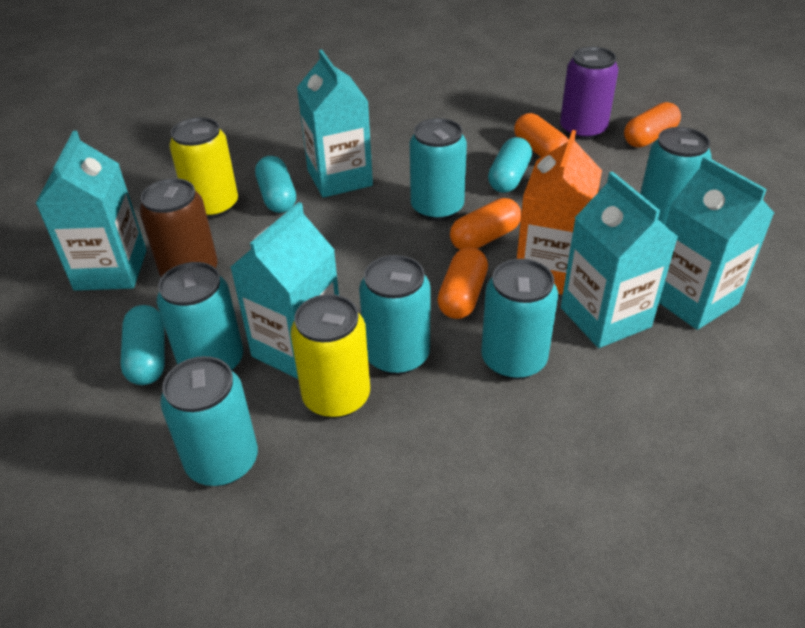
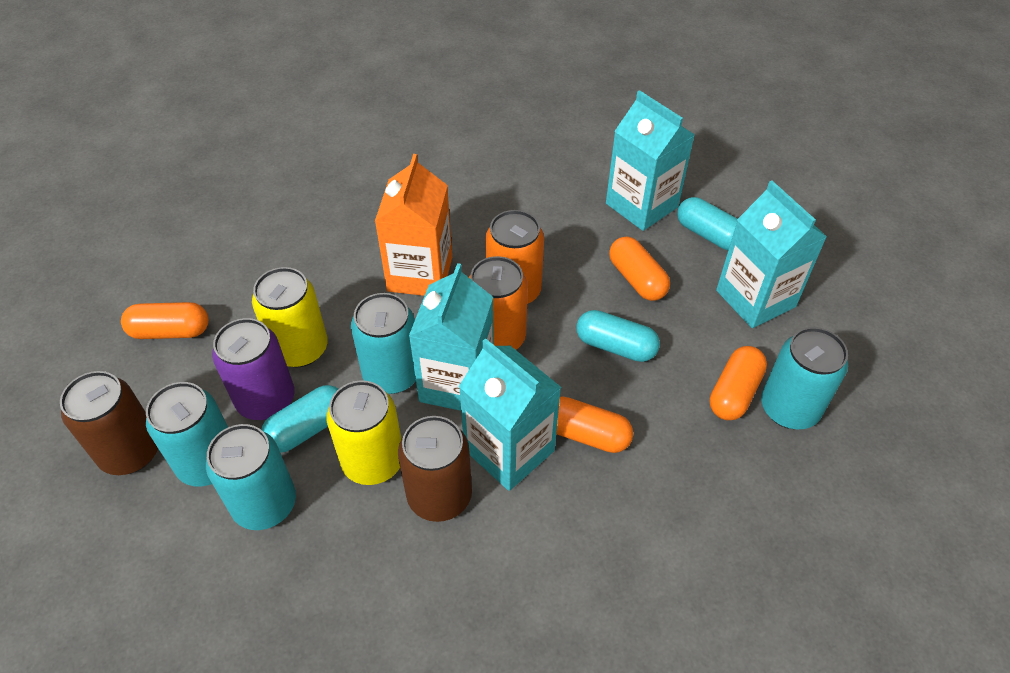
brown can: 1 -> 2
orange can: 0 -> 2
turquoise can: 6 -> 4
turquoise carton: 5 -> 4

